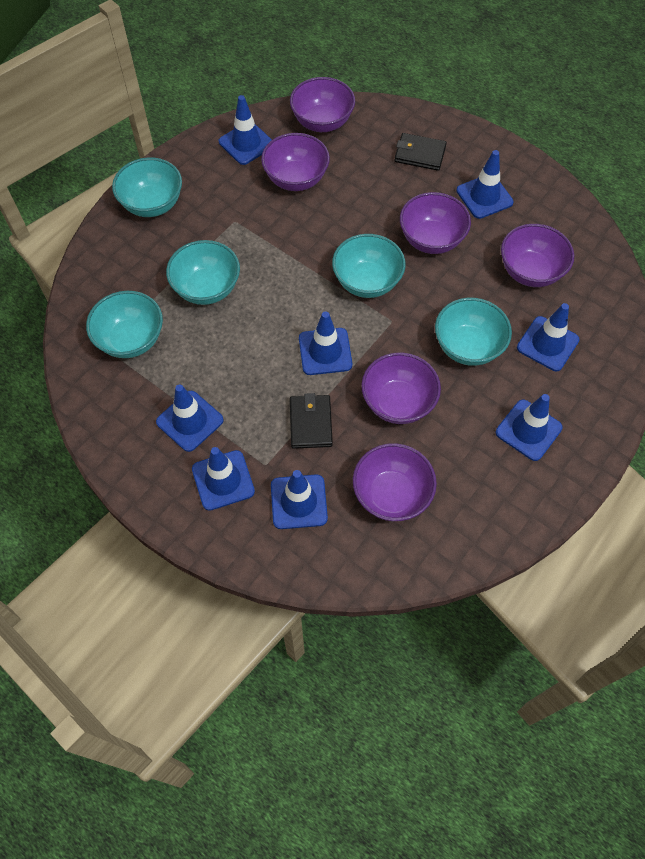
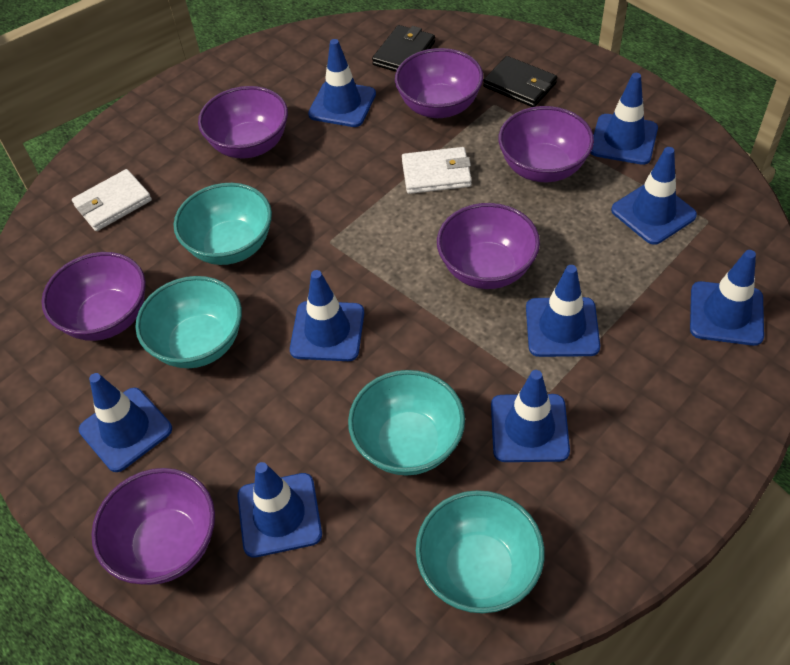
blue traffic cone: 8 -> 9
turquoise bowl: 5 -> 4
white wallet: 0 -> 2

